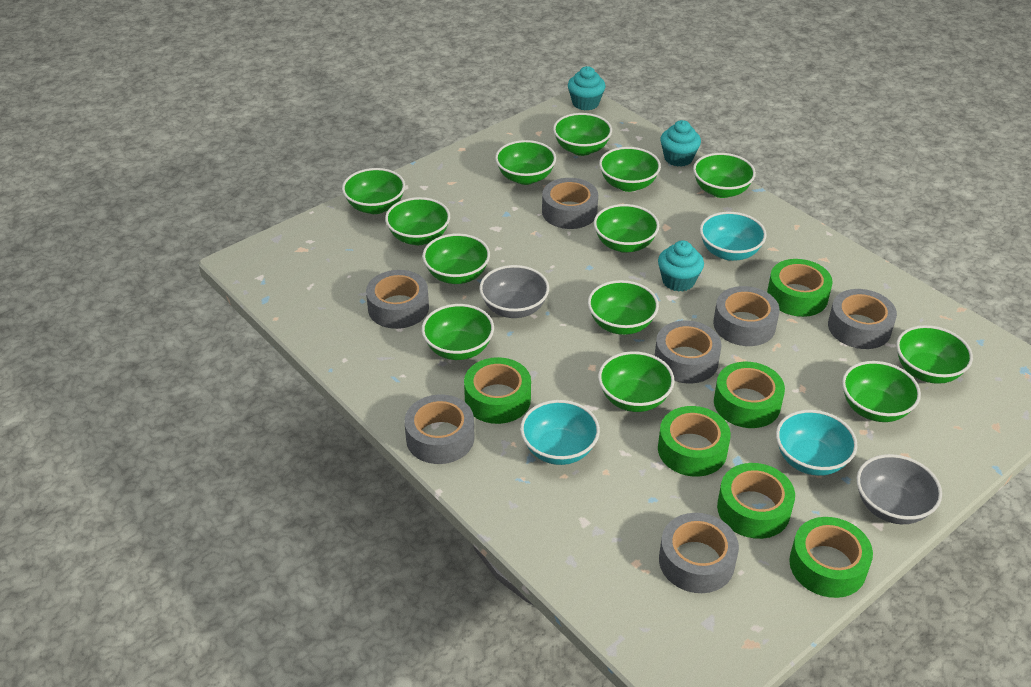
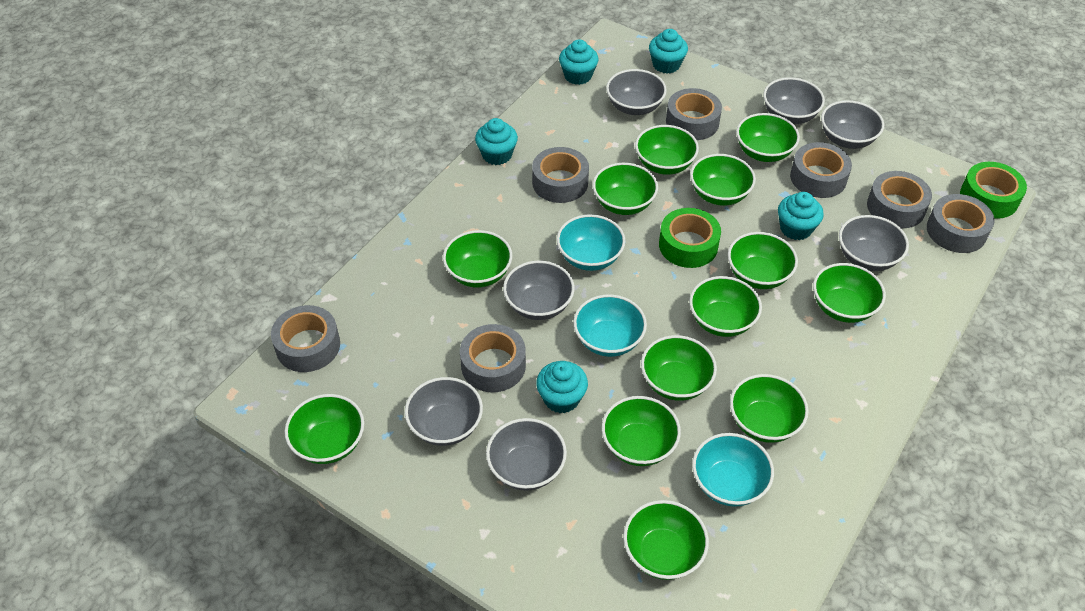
green tape: 6 -> 2
grey bowl: 2 -> 7
turquoise cupcake: 3 -> 5

